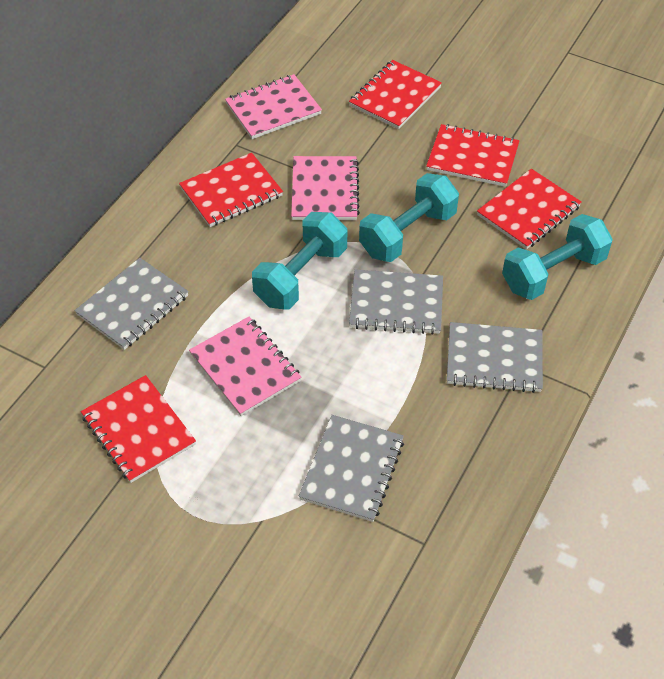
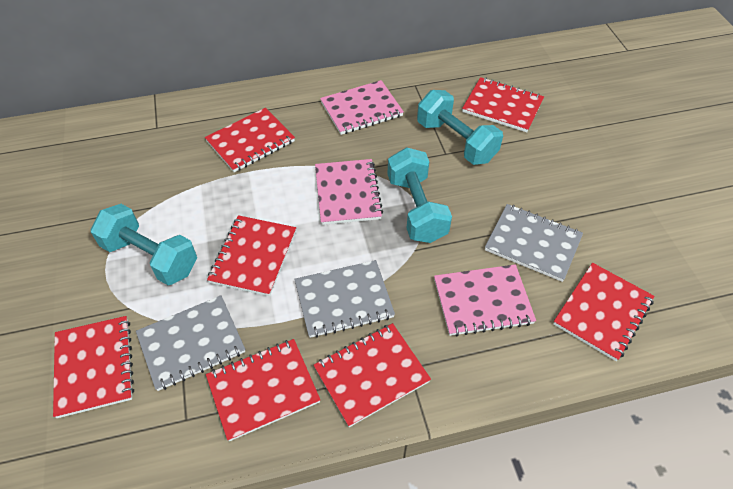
grey notebook: 4 -> 3
red notebook: 5 -> 7

